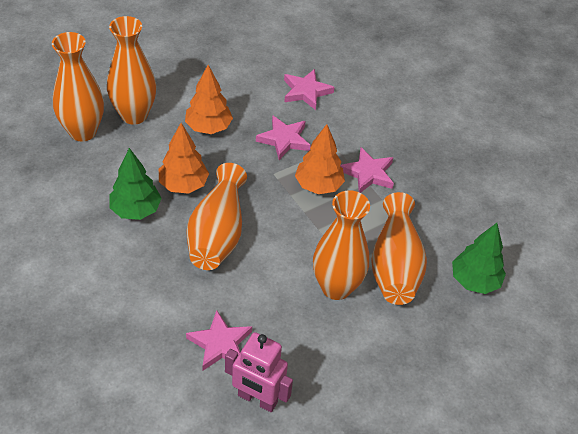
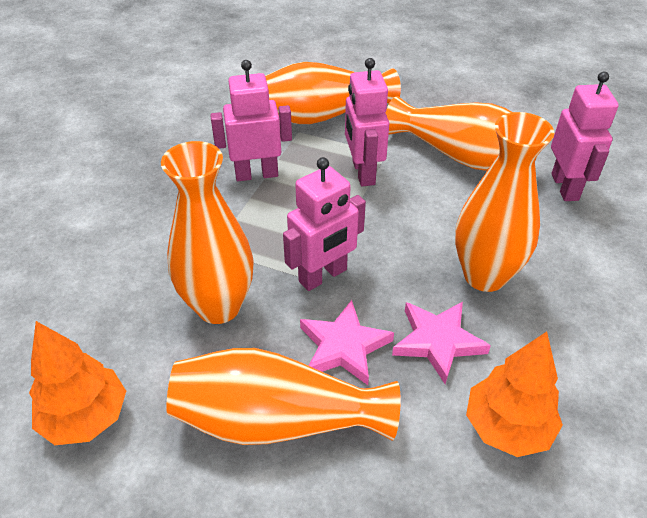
green tree: 2 -> 0
orange tree: 3 -> 2
pink robot: 1 -> 4
pink star: 4 -> 2

